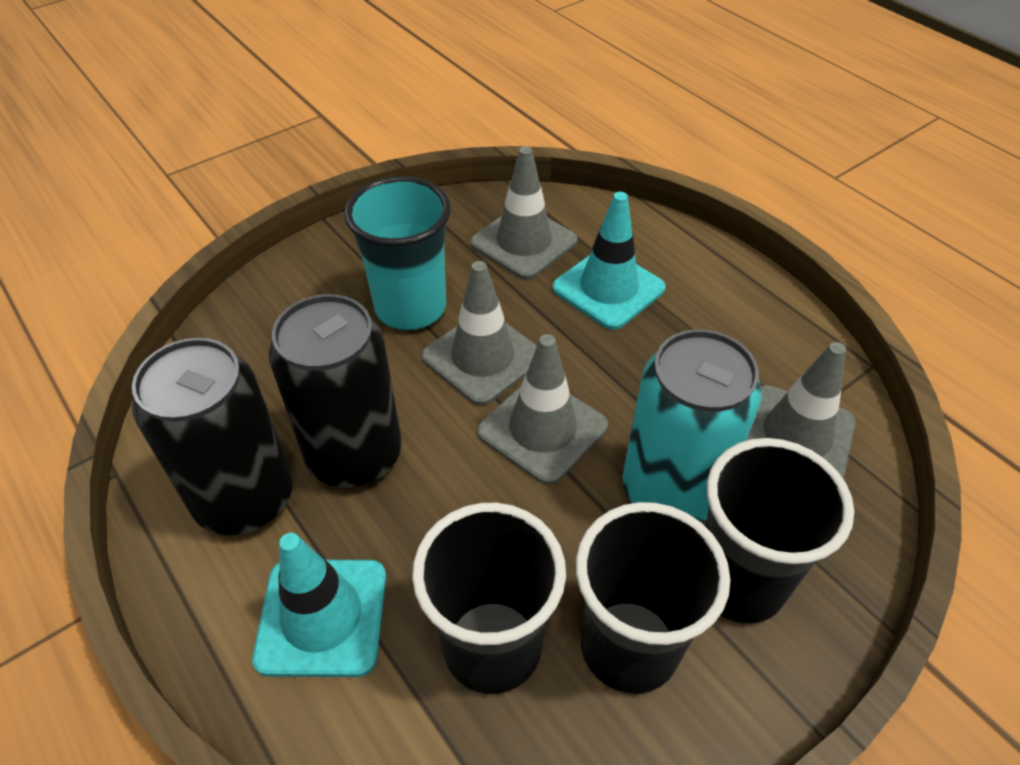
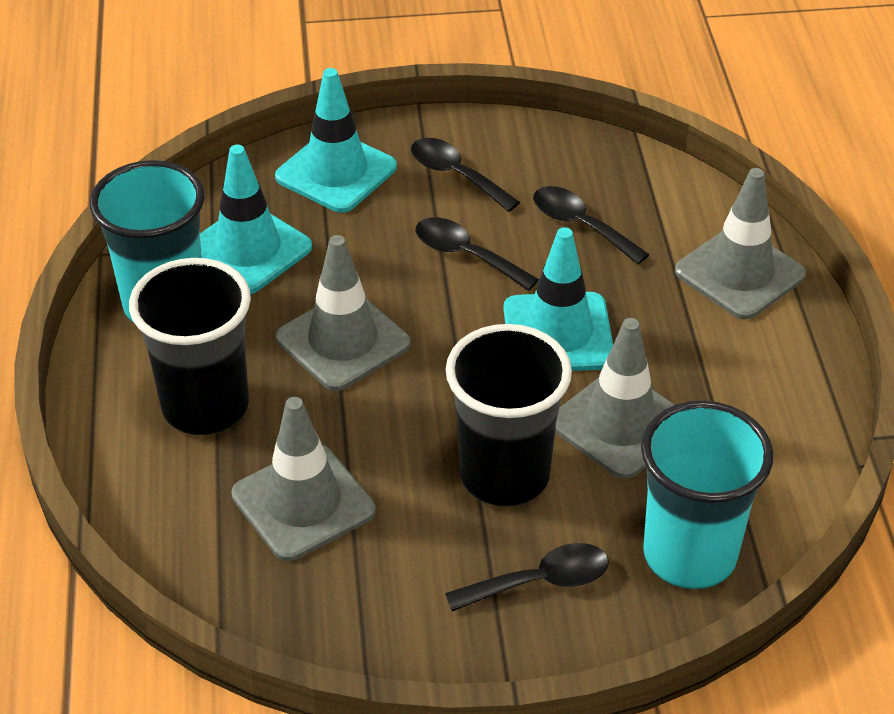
black can: 2 -> 0
black cup: 3 -> 2
black spoon: 0 -> 4
turquoise can: 1 -> 0
turquoise cup: 1 -> 2
turquoise traffic cone: 2 -> 3

